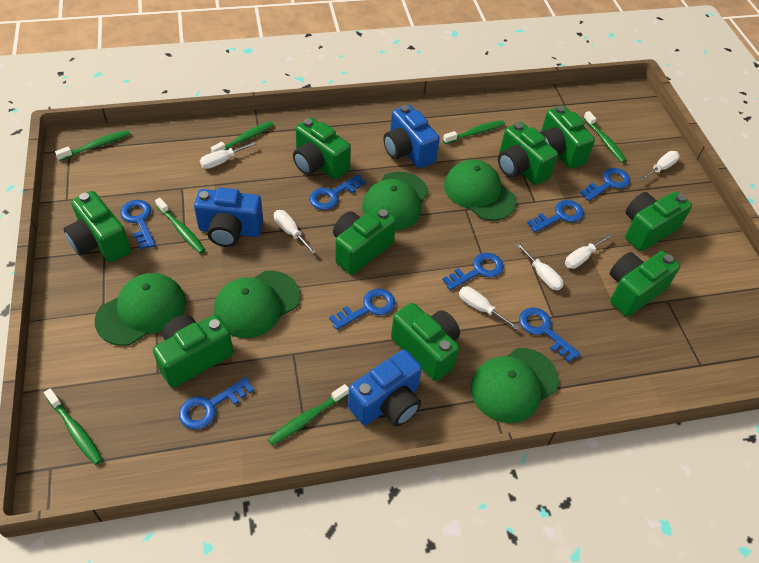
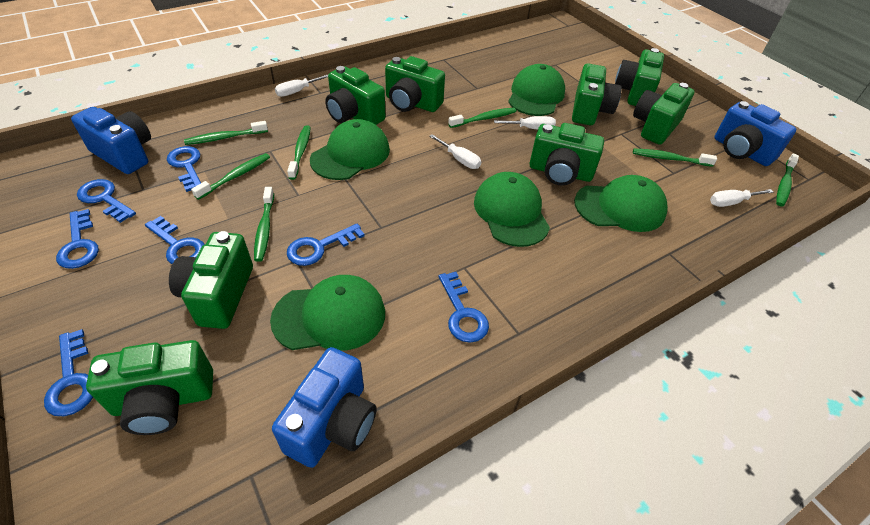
blue key: 8 -> 7
green camera: 9 -> 8
white screwdriver: 6 -> 4

